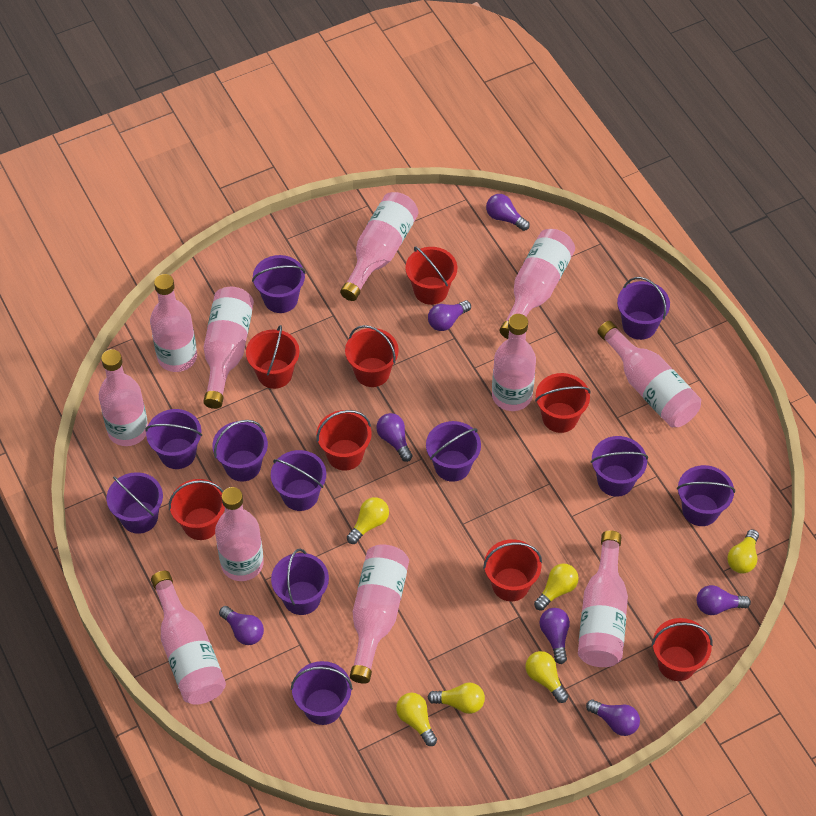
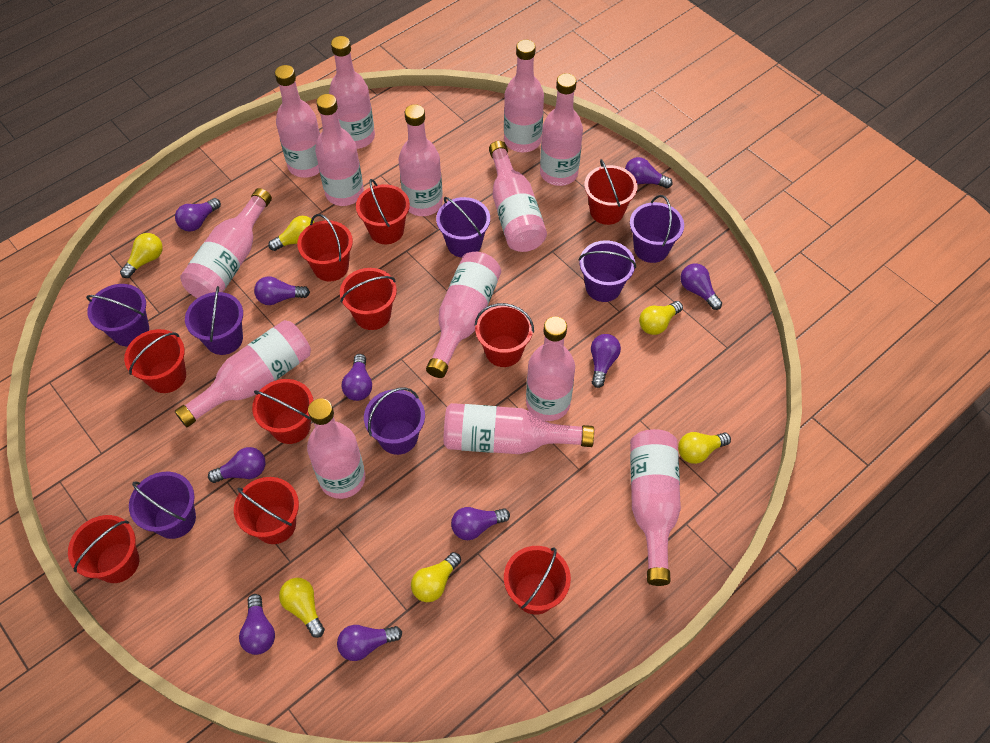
pink bottle: 11 -> 14
purple bucket: 11 -> 7
purple light bulb: 7 -> 10
red bucket: 8 -> 10

